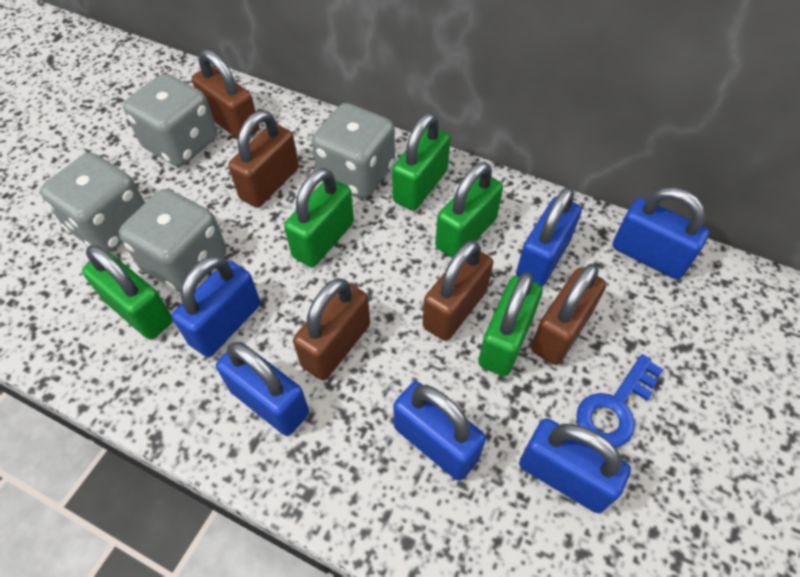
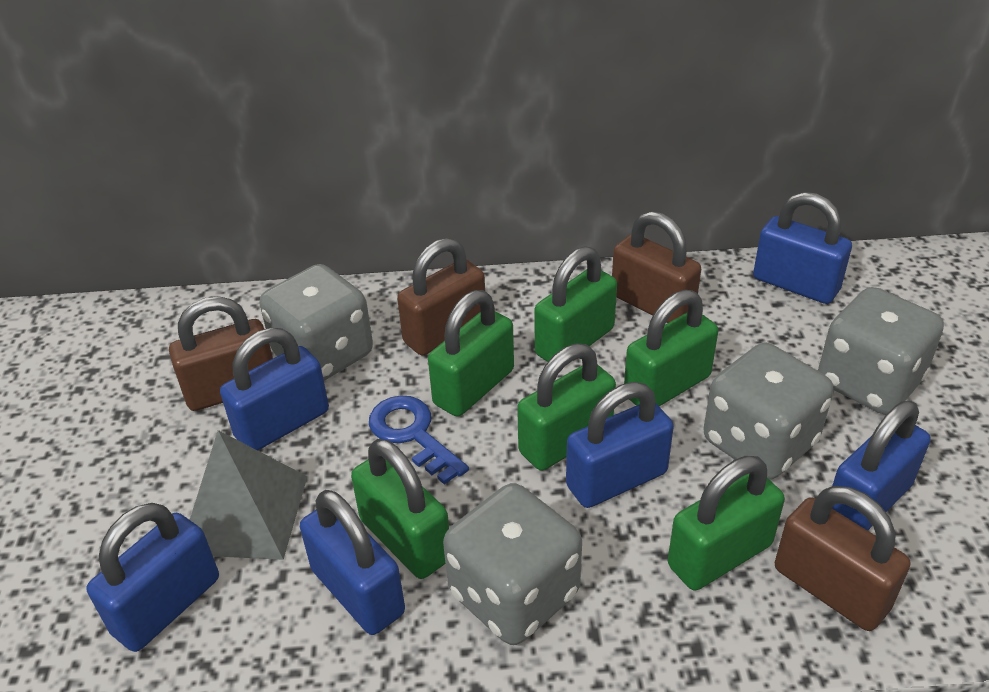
brown padlock: 5 -> 4
green padlock: 5 -> 6
grey pyramid: 0 -> 1

